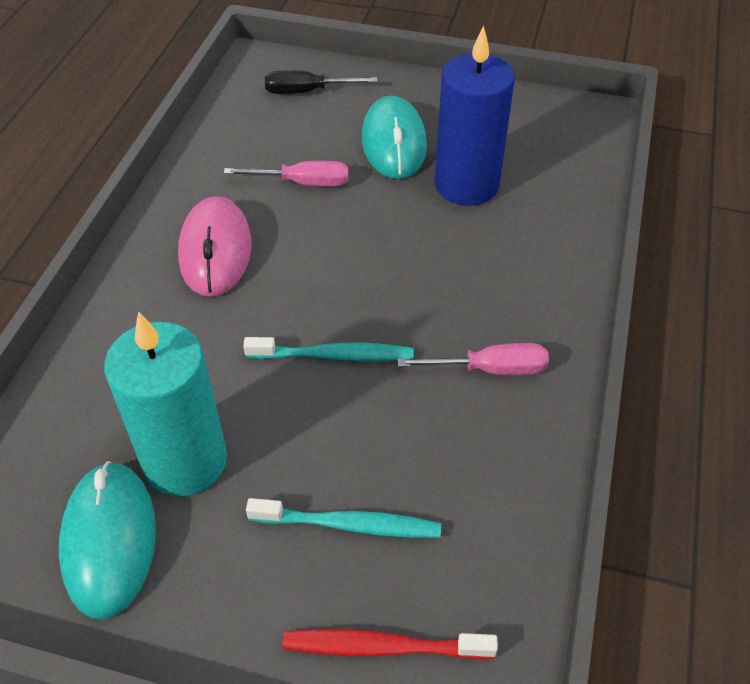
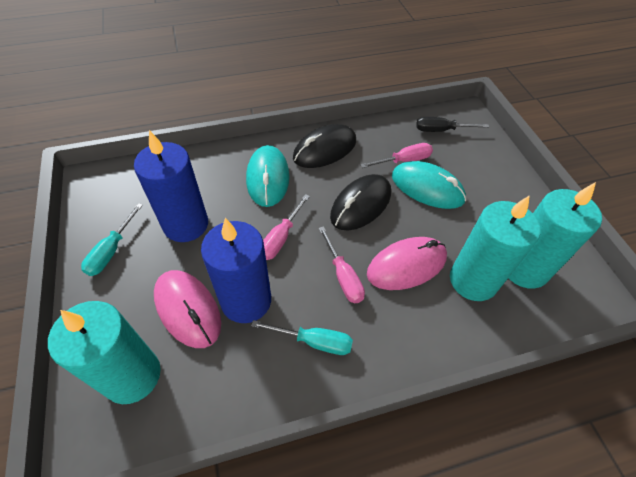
black mouse: 0 -> 2
blue candle: 1 -> 2
pink mouse: 1 -> 2
pink screwdriver: 2 -> 3
red toothbrush: 1 -> 0
turquoise candle: 1 -> 3
turquoise screwdriver: 0 -> 2
turquoise toothbrush: 2 -> 0

